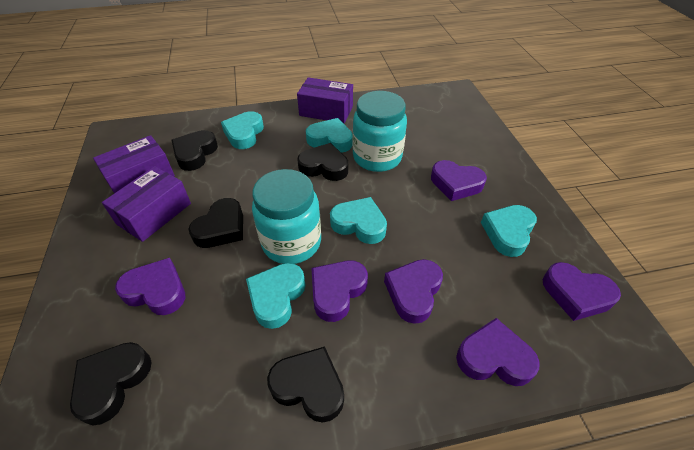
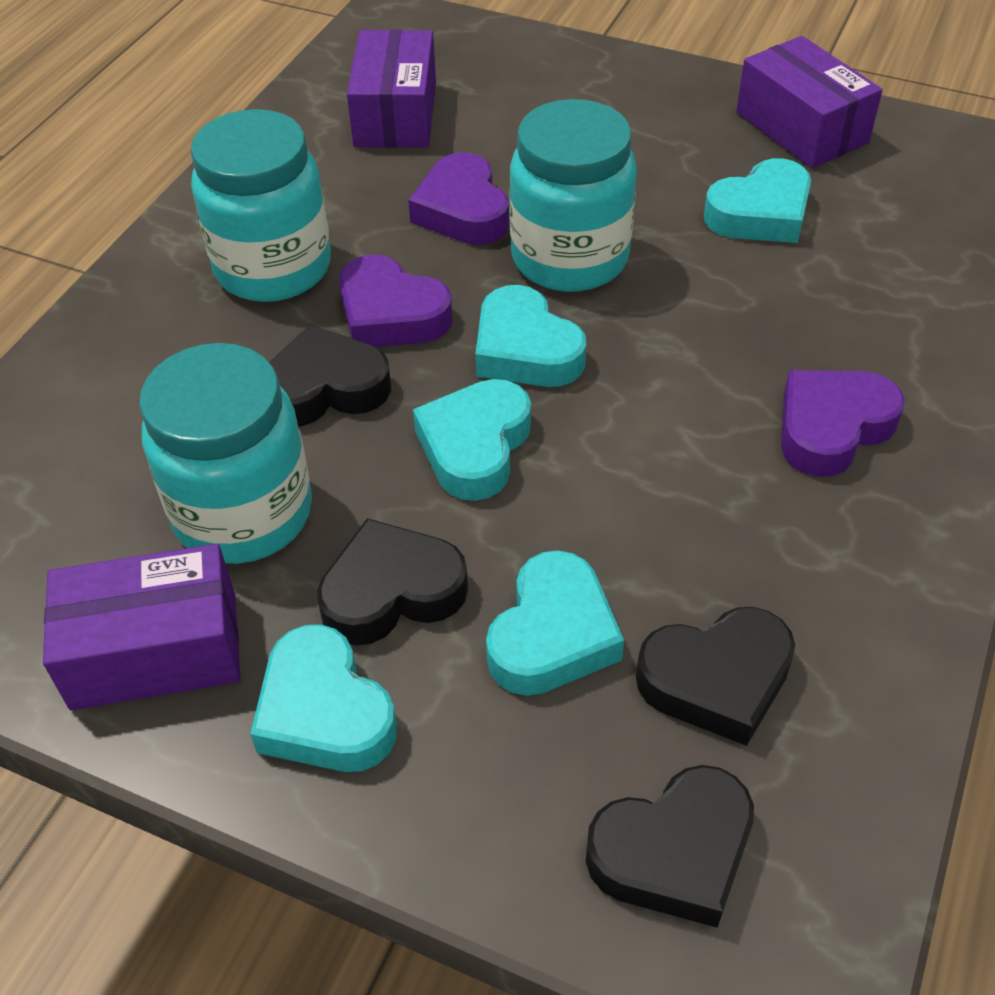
black heart: 5 -> 4
purple heart: 6 -> 3
turquoise jar: 2 -> 3

